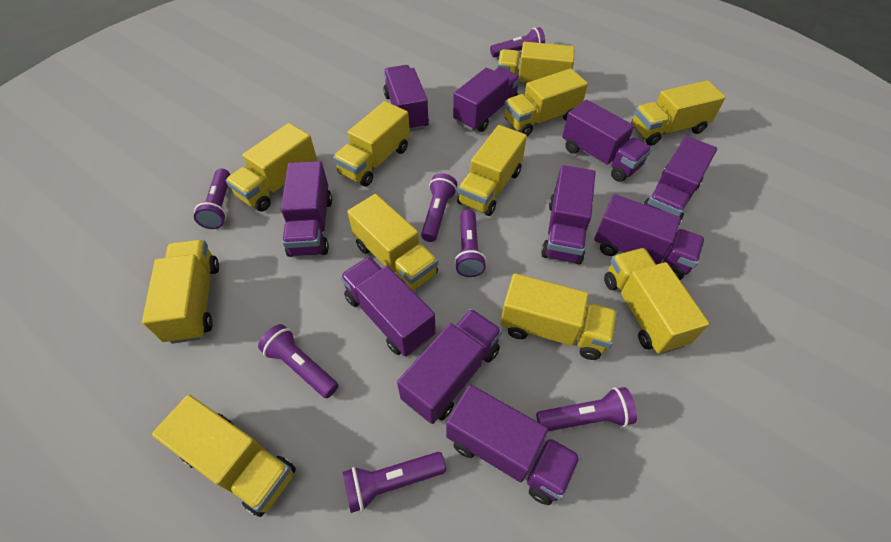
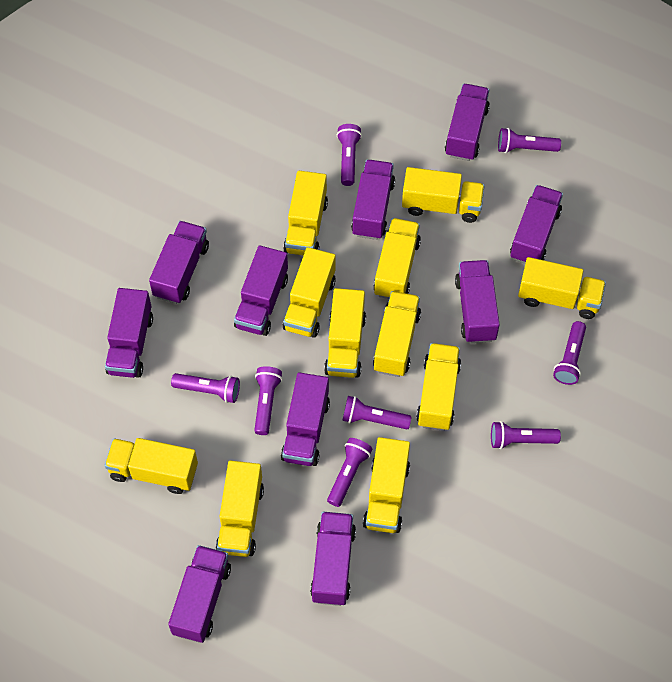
purple flashlight: 7 -> 8

